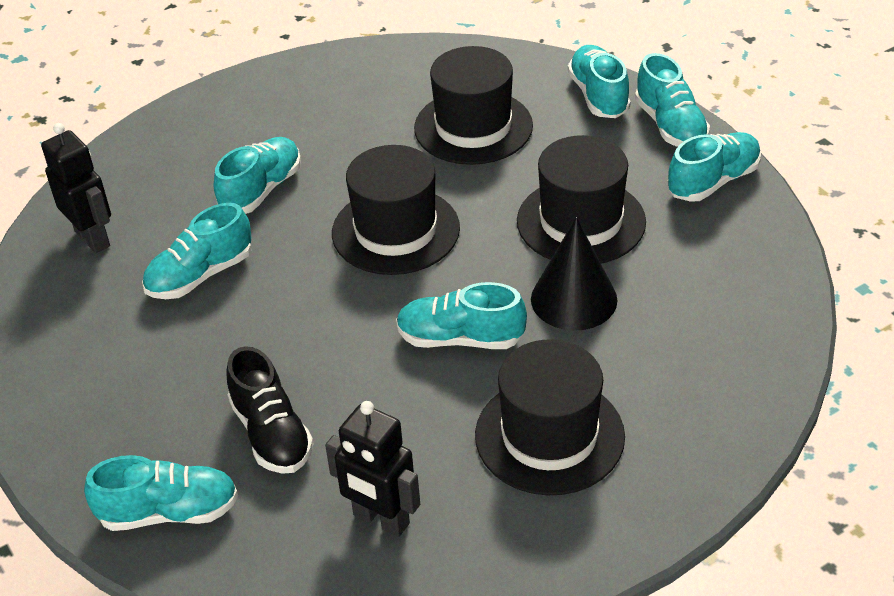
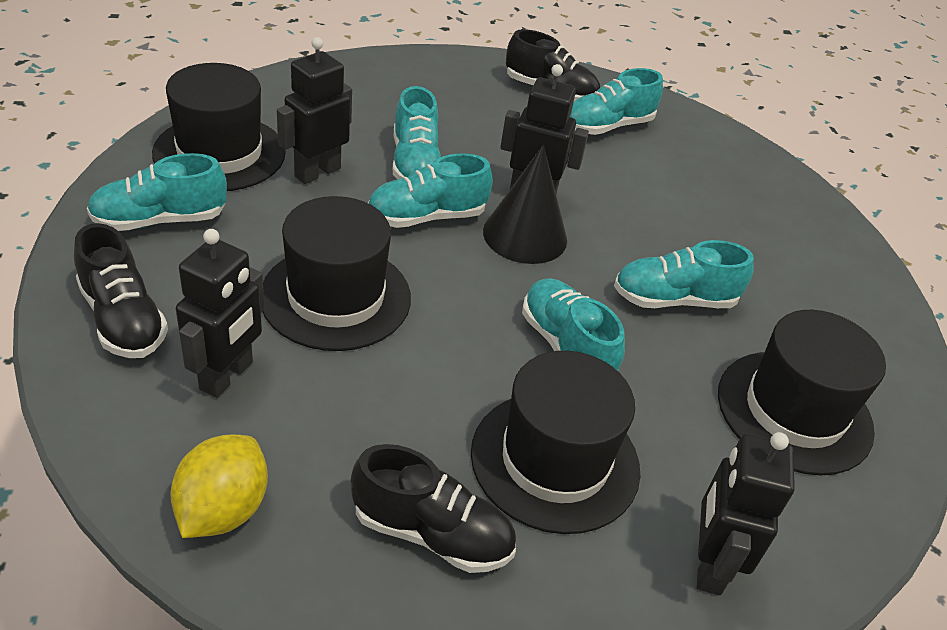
black robot: 2 -> 4
black shoe: 1 -> 3
turquoise shoe: 7 -> 6
yellow lemon: 0 -> 1

